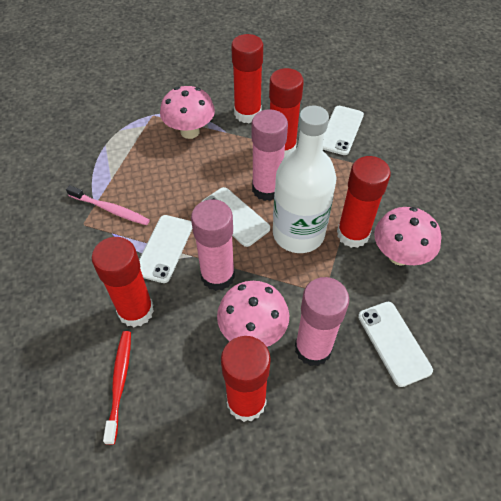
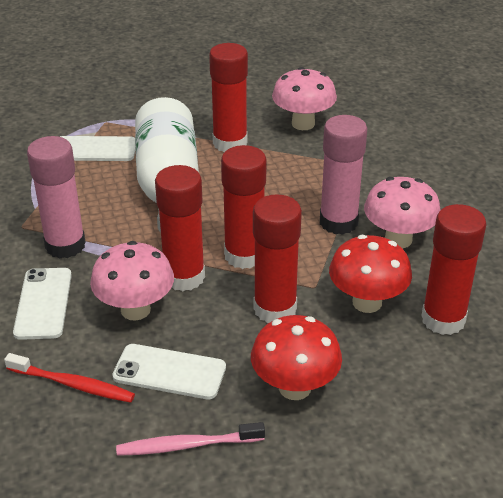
pink glue stick: 3 -> 2
red mushroom: 0 -> 2
white phone: 4 -> 3

